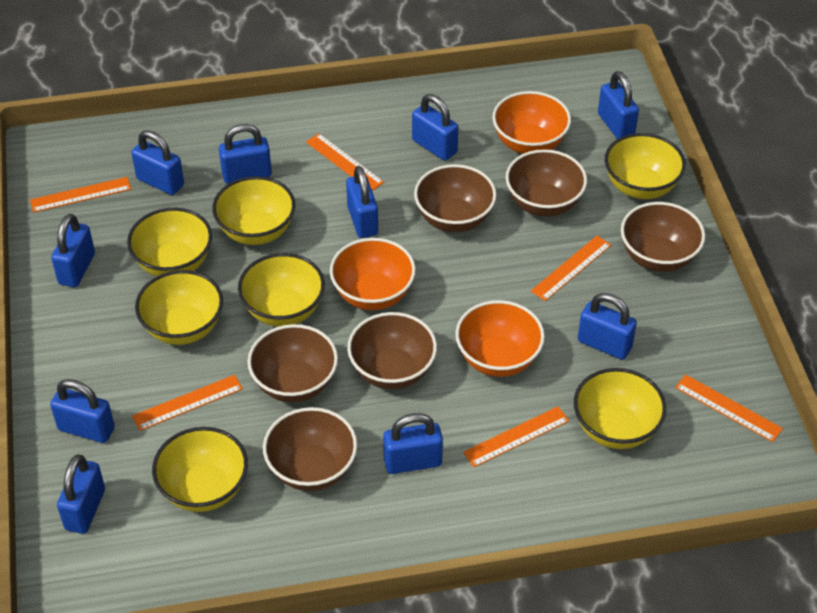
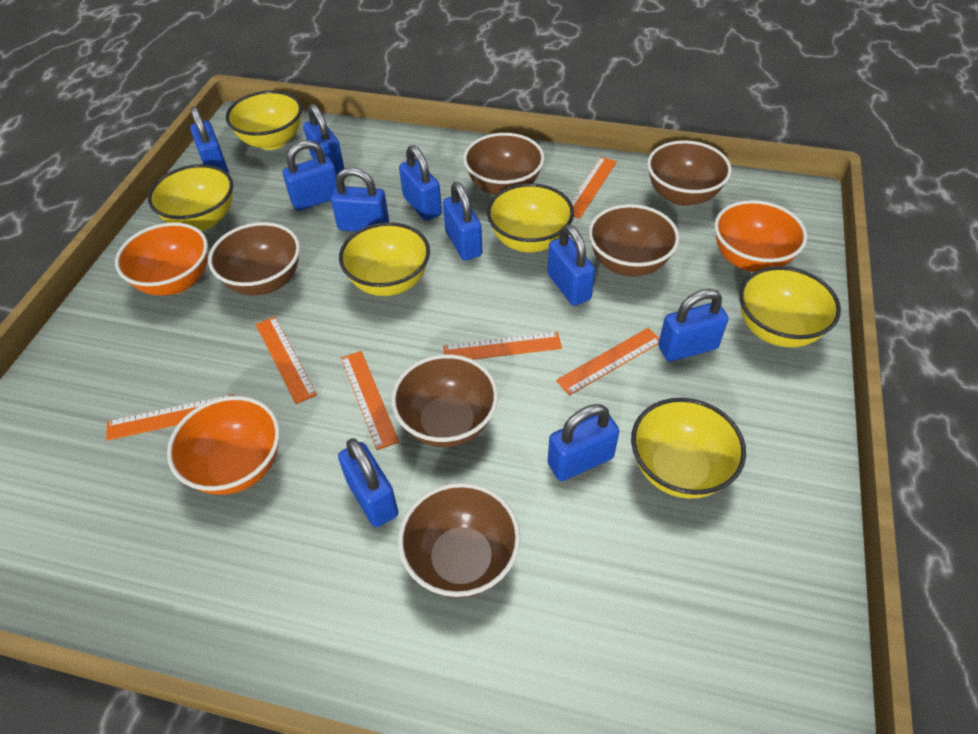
yellow bowl: 7 -> 6

